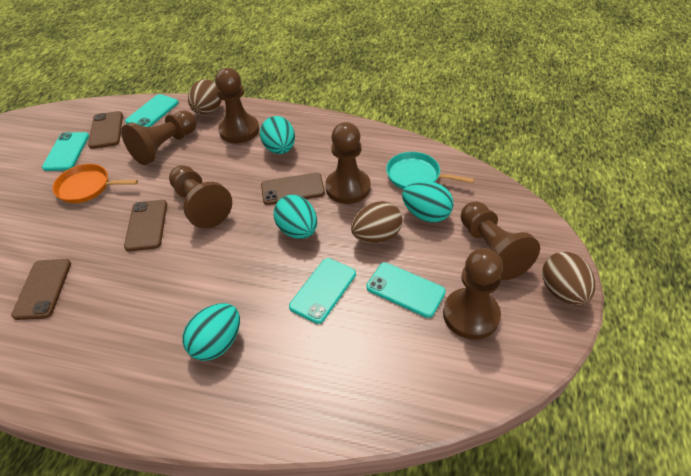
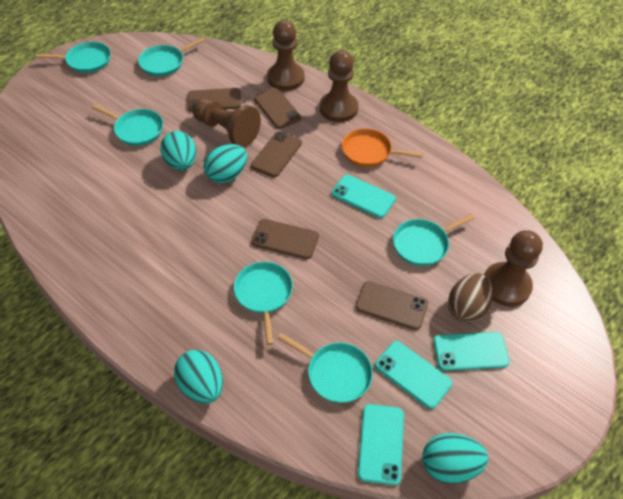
brown egg: 3 -> 1
brown pawn: 6 -> 4
brown phone: 4 -> 5
turquoise pan: 1 -> 6

